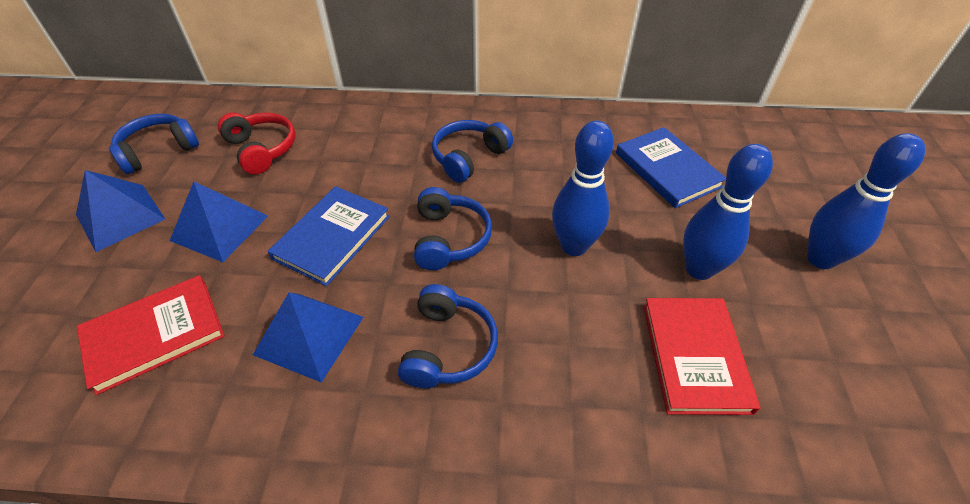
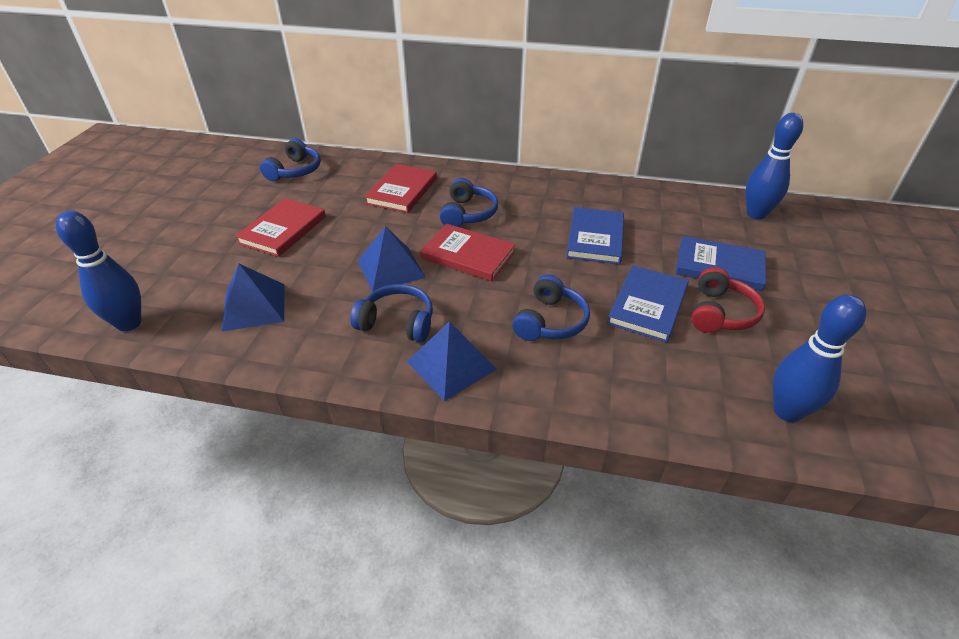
blue book: 2 -> 3
red book: 2 -> 3

